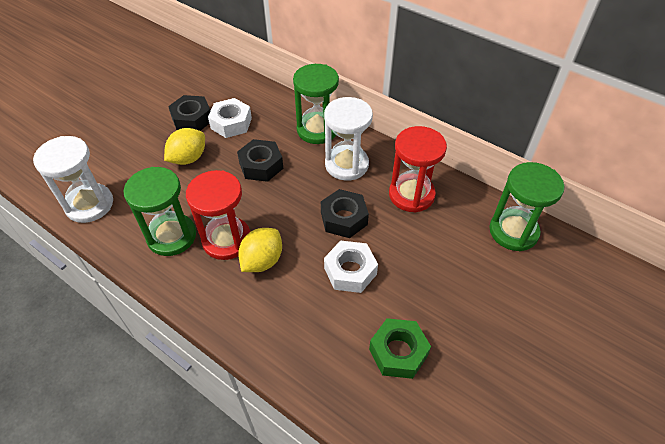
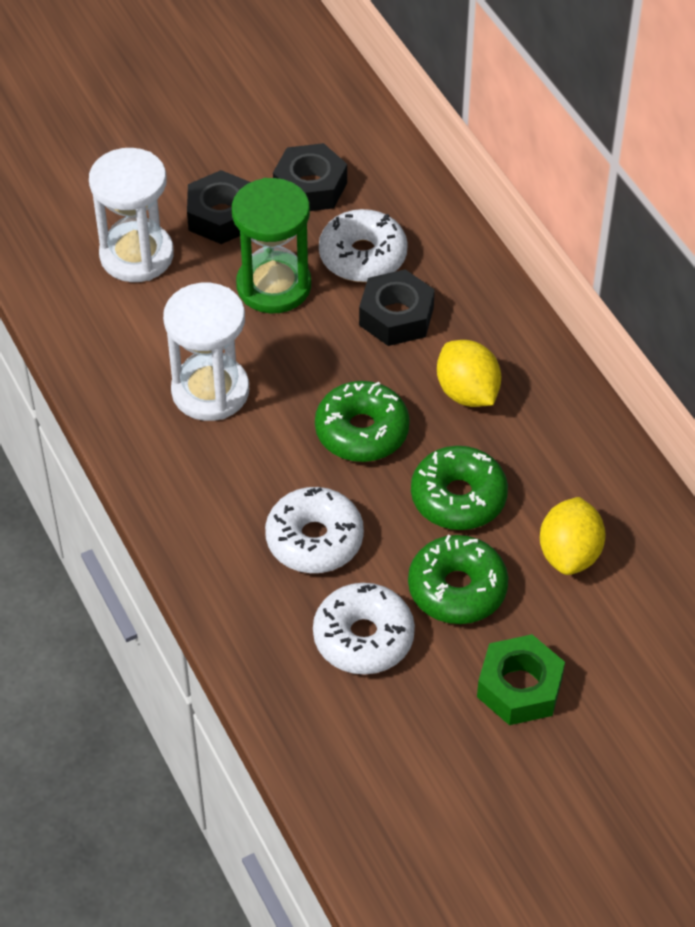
green donut: 0 -> 3
green hourglass: 3 -> 1
red hourglass: 2 -> 0
white donut: 0 -> 3
white nut: 2 -> 0

